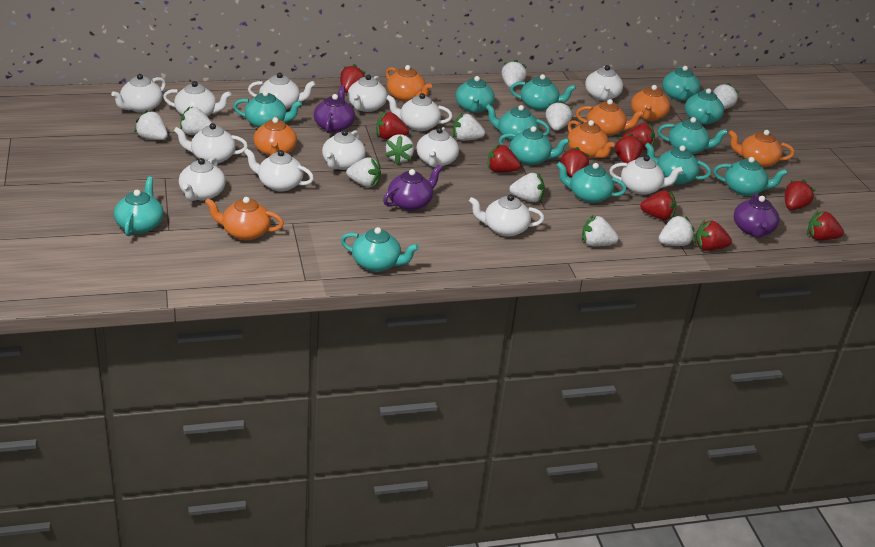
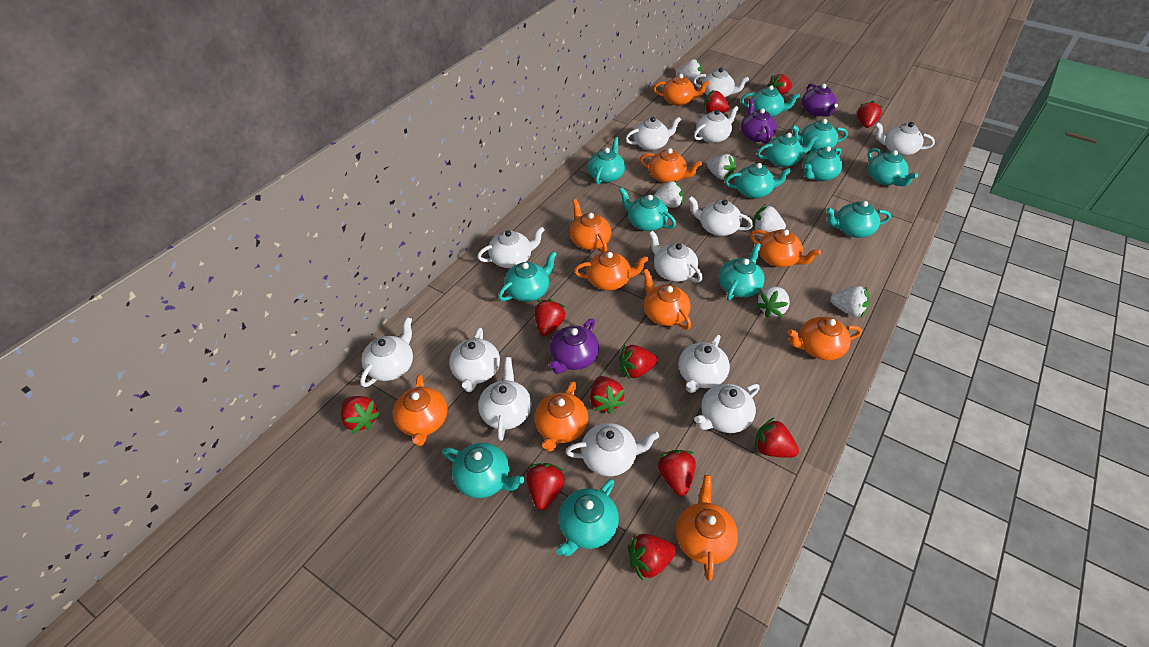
orange teapot: 7 -> 10
red strawberry: 10 -> 11
white strawberry: 11 -> 6

